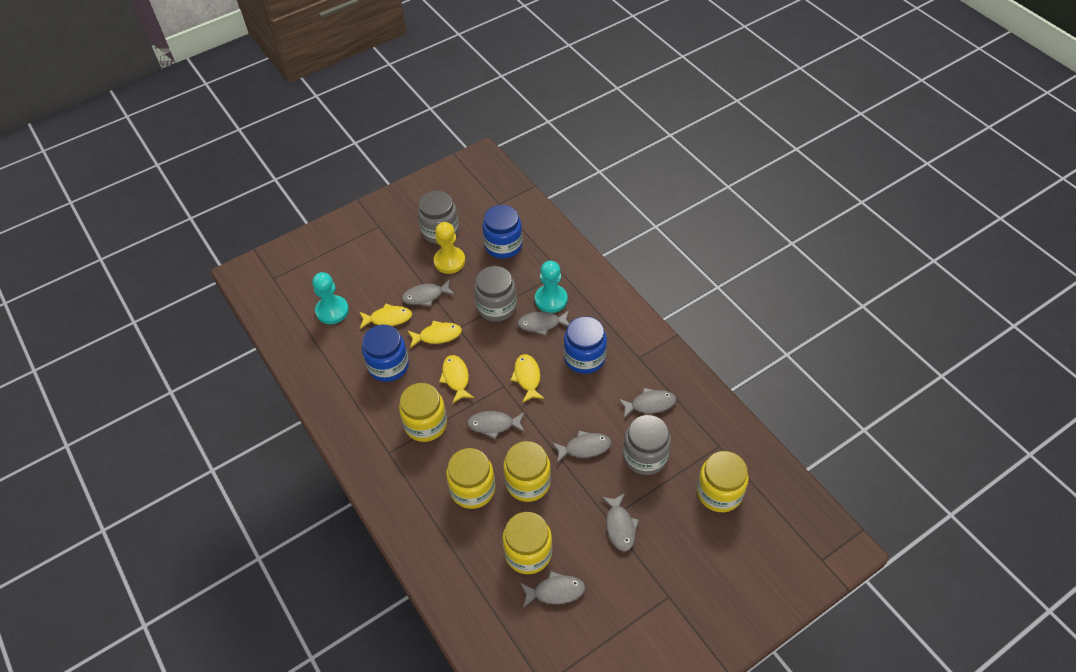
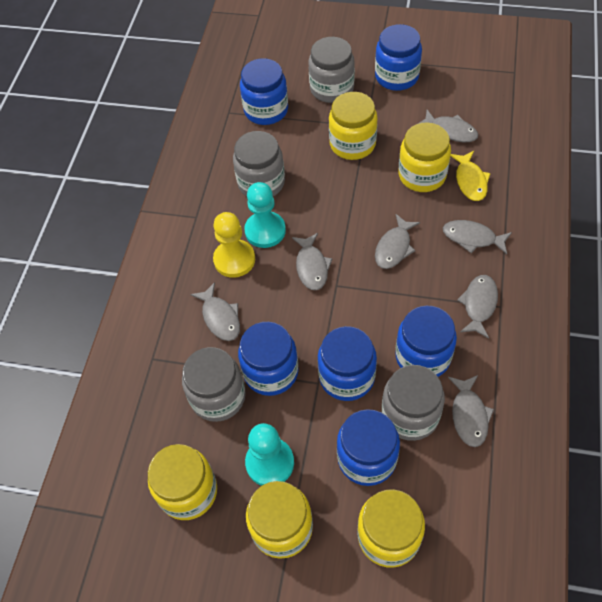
blue jar: 3 -> 6
grey jar: 3 -> 4
yellow fish: 4 -> 1

